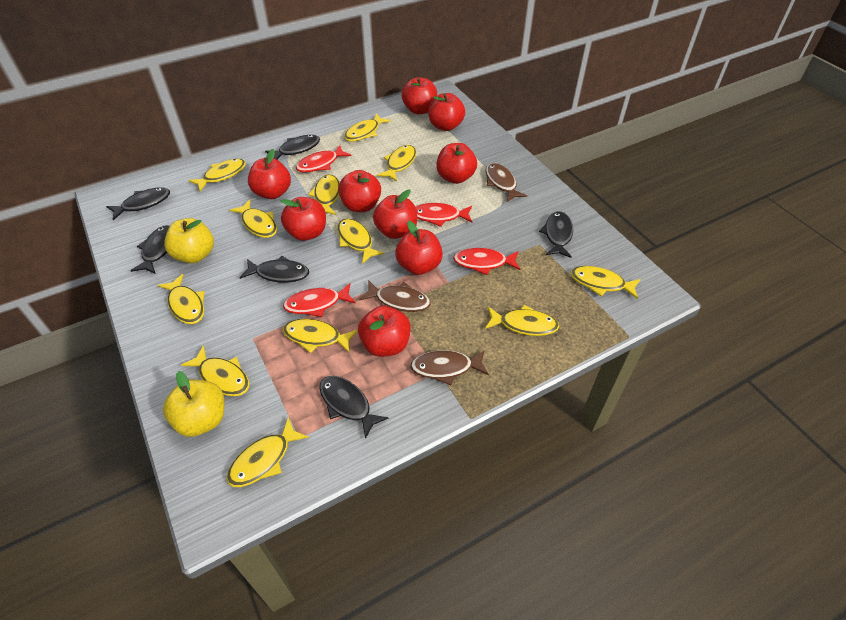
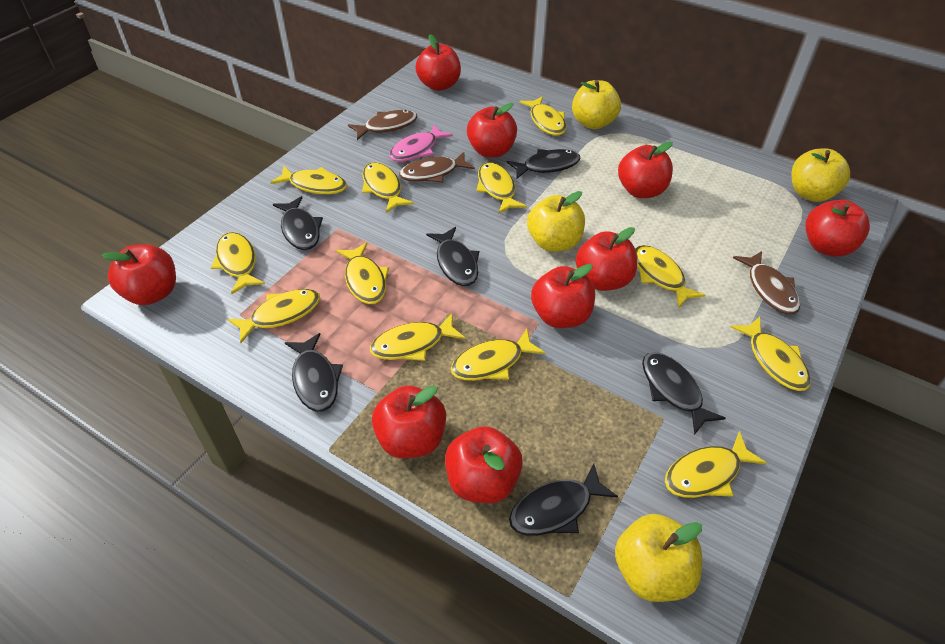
pink fish: 0 -> 1
red fish: 4 -> 0
yellow apple: 2 -> 4

